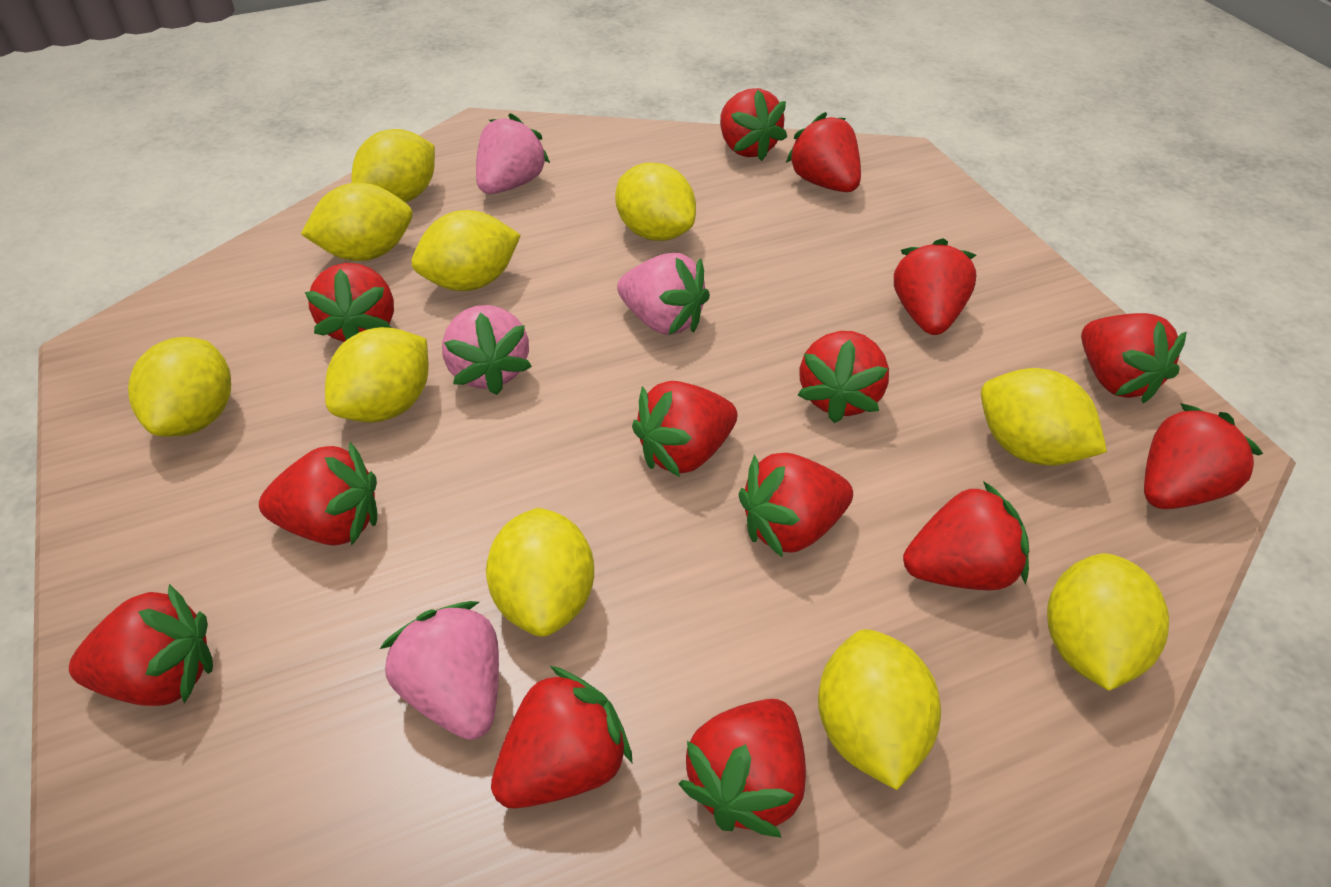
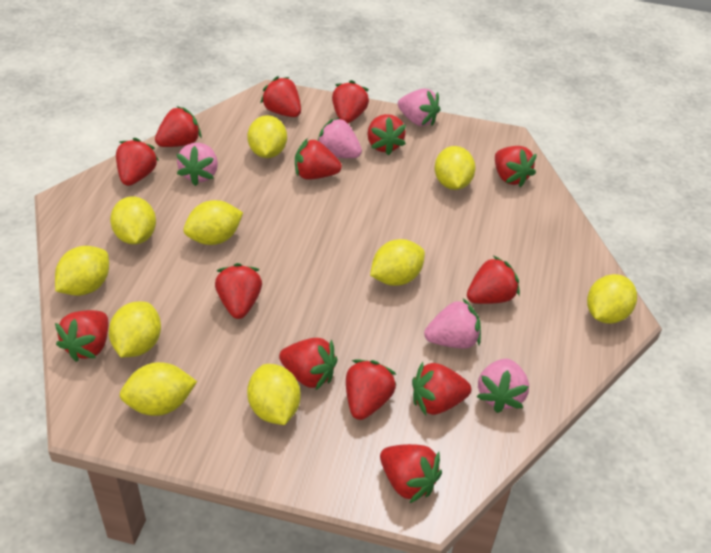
pink strawberry: 4 -> 5

